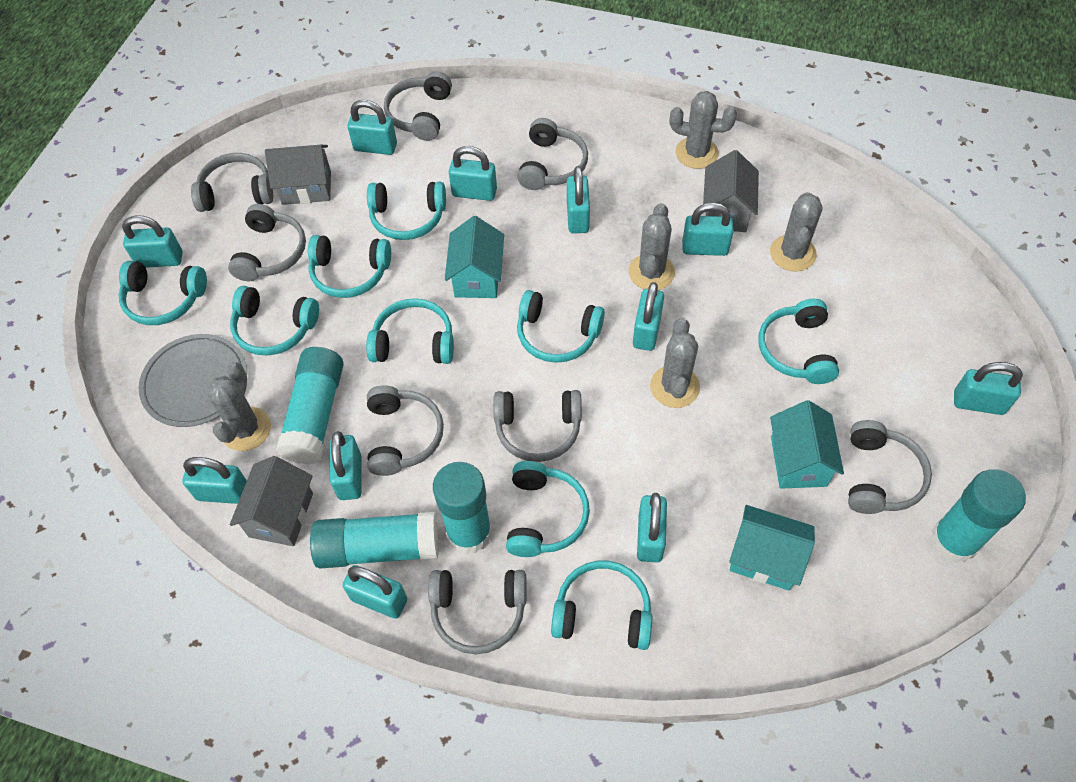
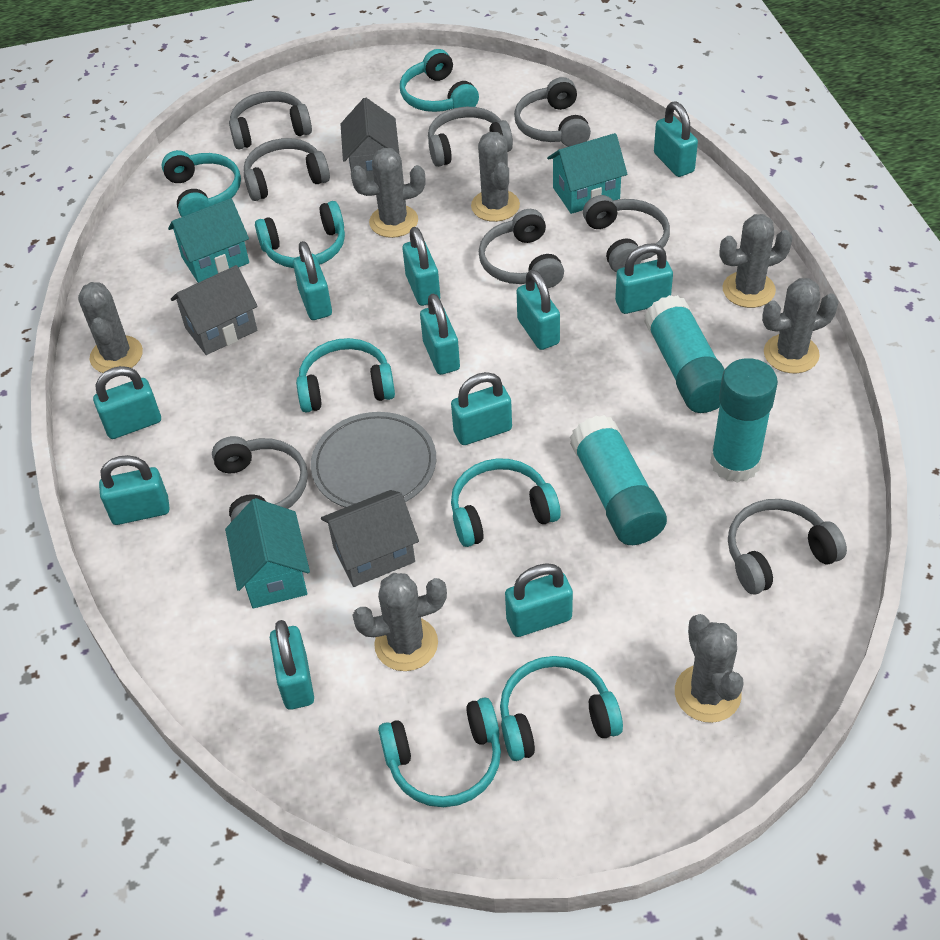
grey cactus: 5 -> 7
turquoise glue stick: 4 -> 3
turquoise headphones: 9 -> 7

